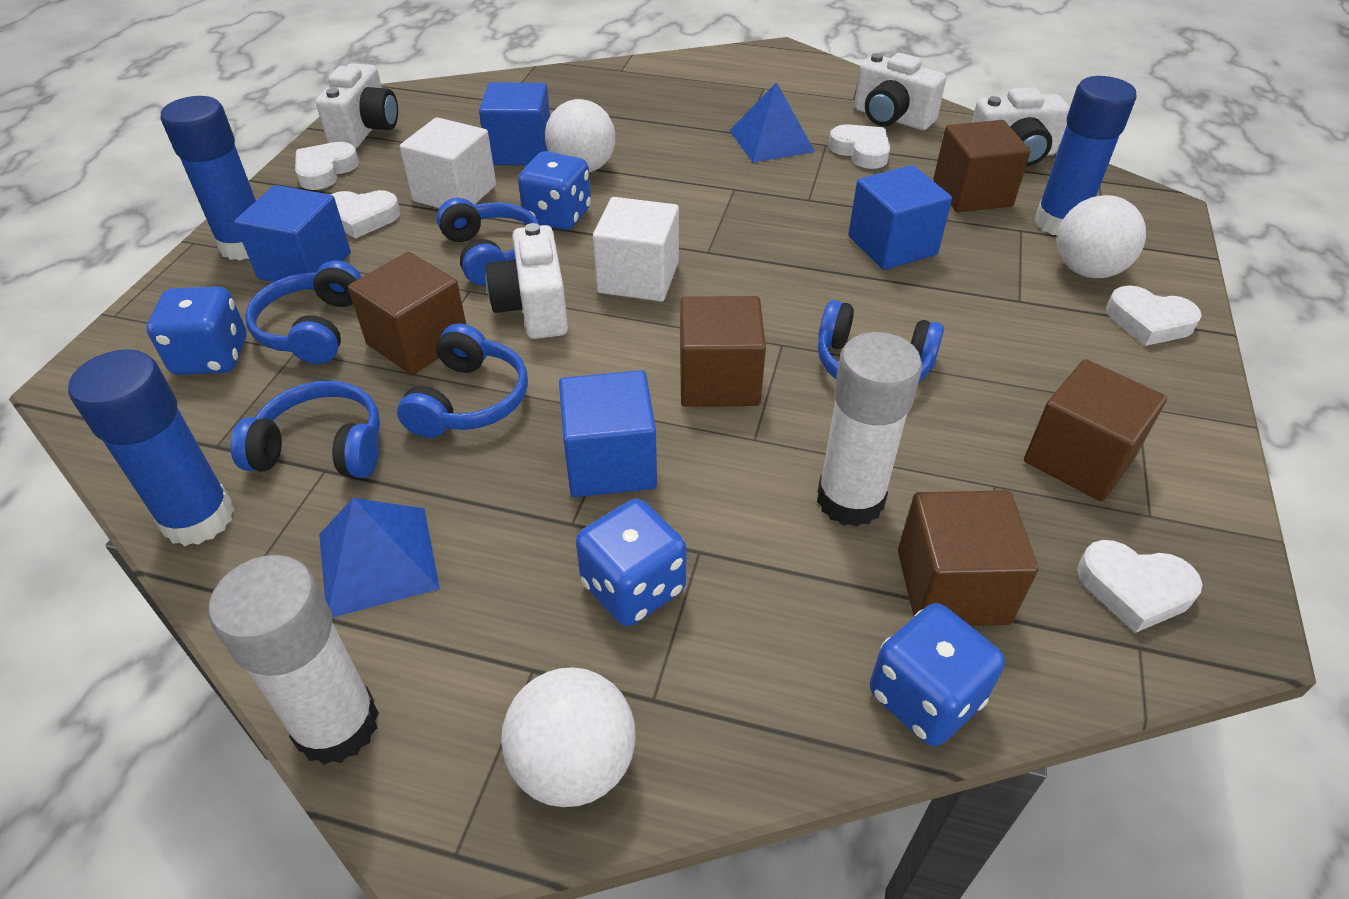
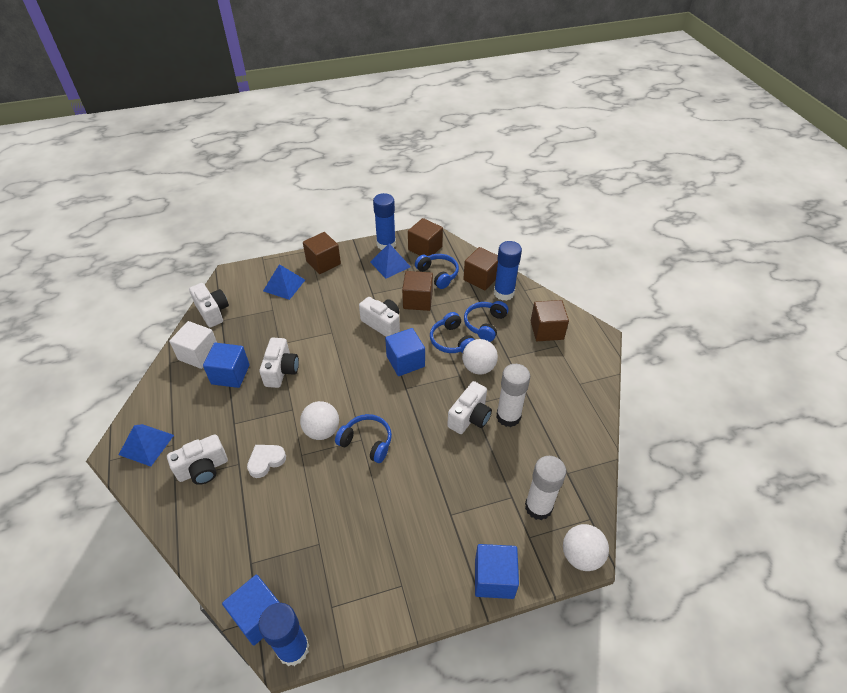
blue dice: 4 -> 0
blue headphones: 5 -> 4
blue pyramid: 2 -> 3
white camera: 4 -> 5
white cube: 2 -> 1
white heart: 5 -> 1

